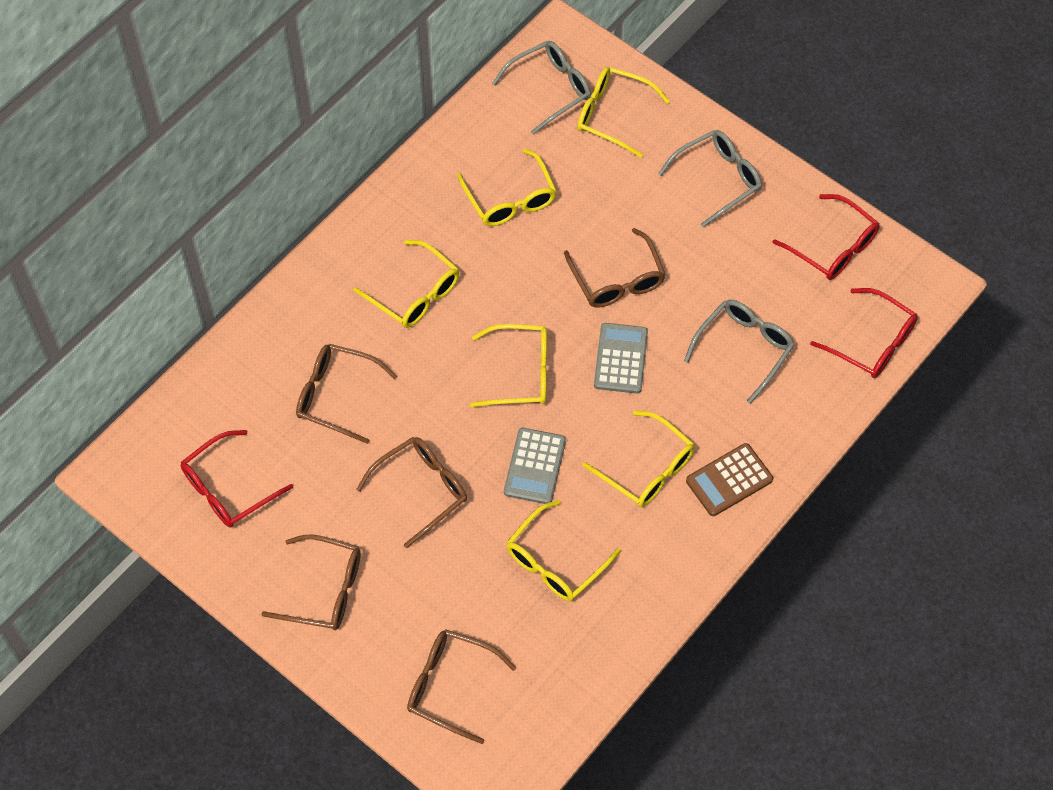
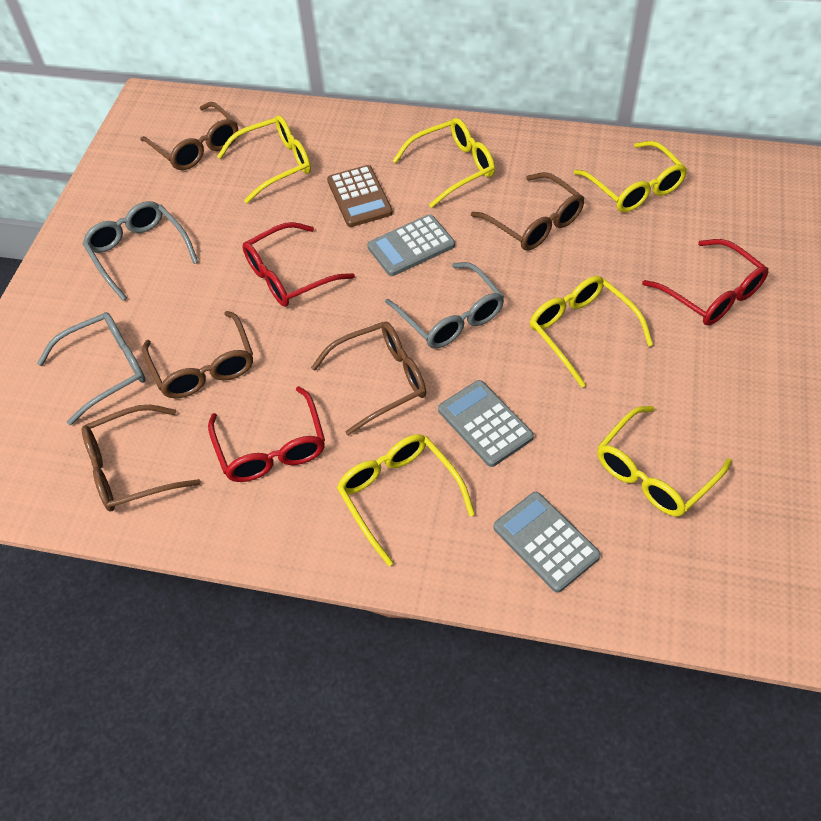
grey calculator: 2 -> 3

